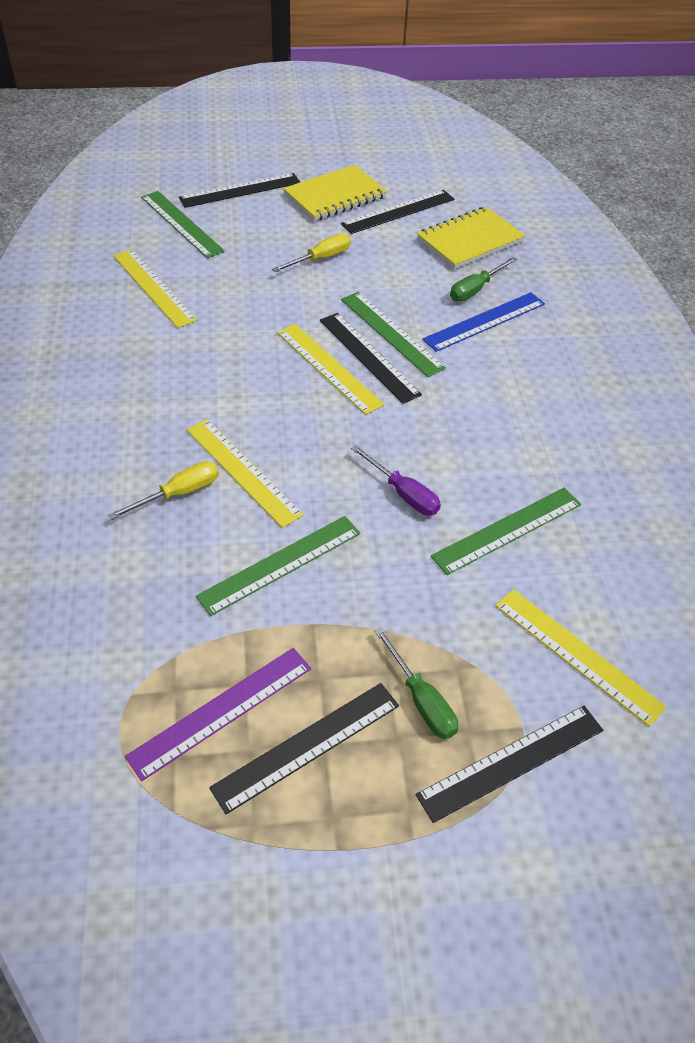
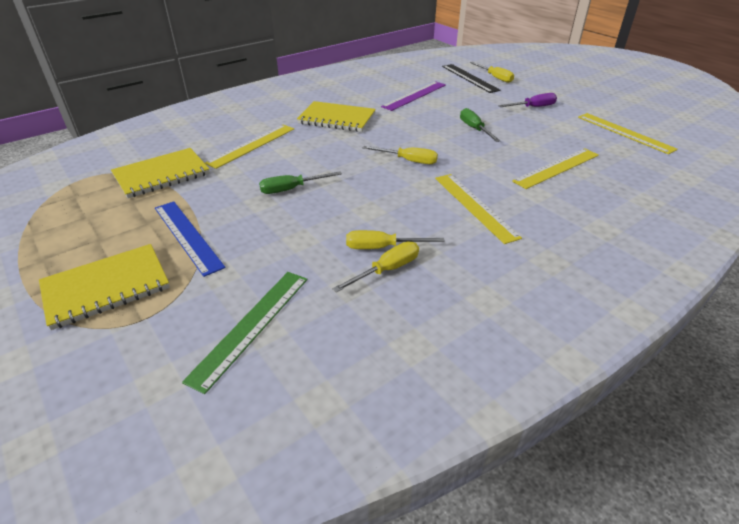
black ruler: 5 -> 1
green ruler: 4 -> 1
yellow notebook: 2 -> 3
yellow screwdriver: 2 -> 4

